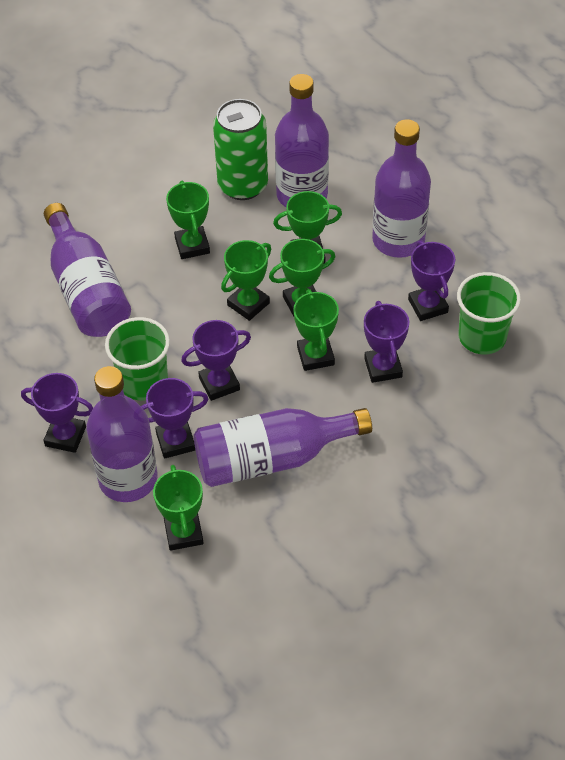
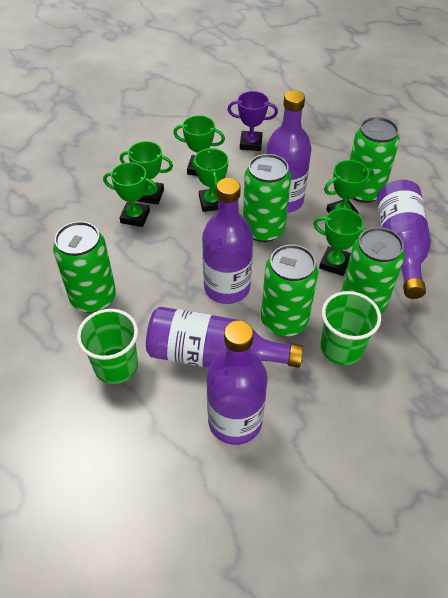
green can: 1 -> 5
purple trophy: 5 -> 1

